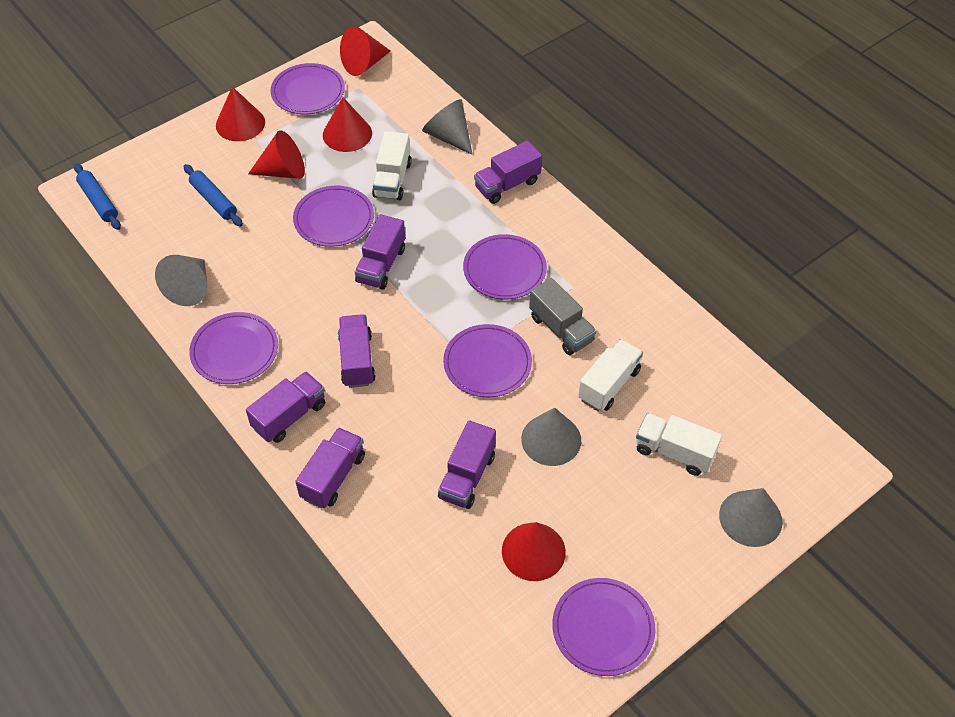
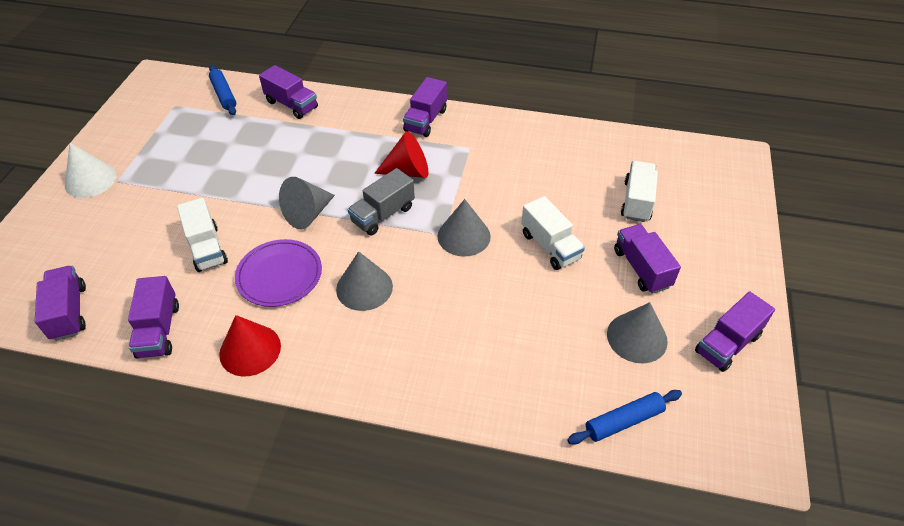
purple plate: 6 -> 1
red cone: 5 -> 2
white cone: 0 -> 1

